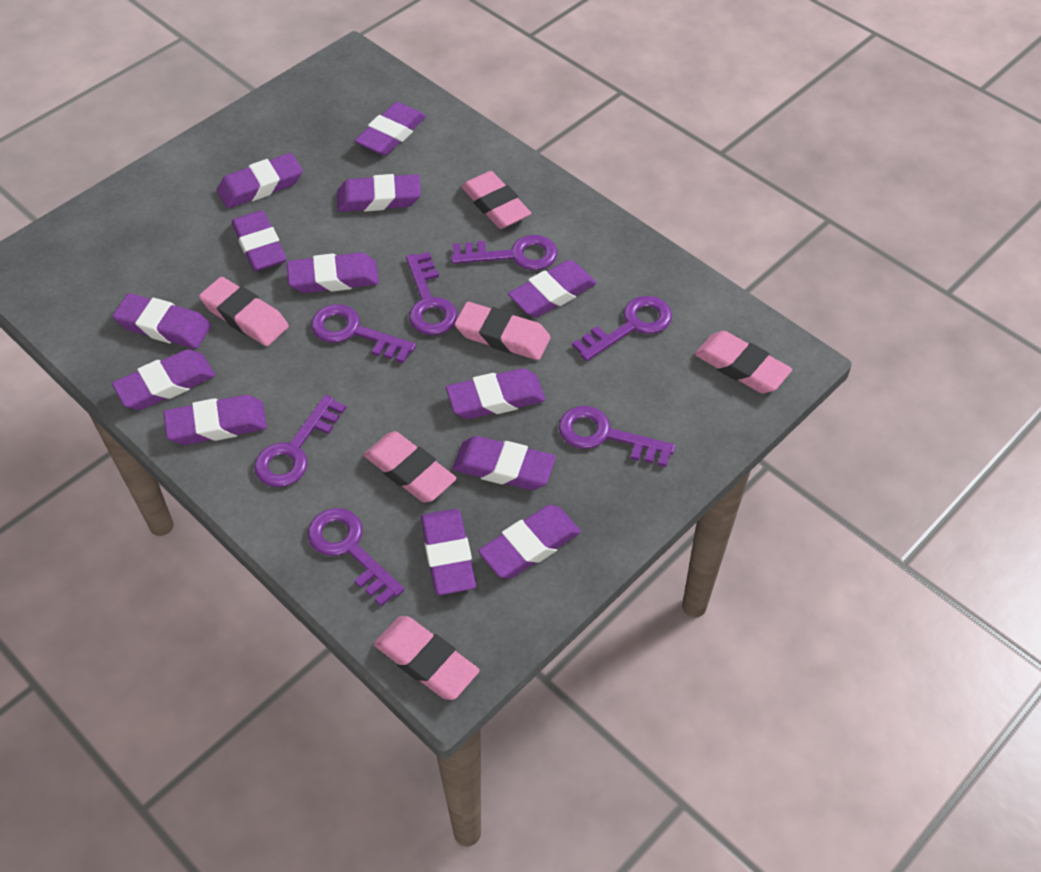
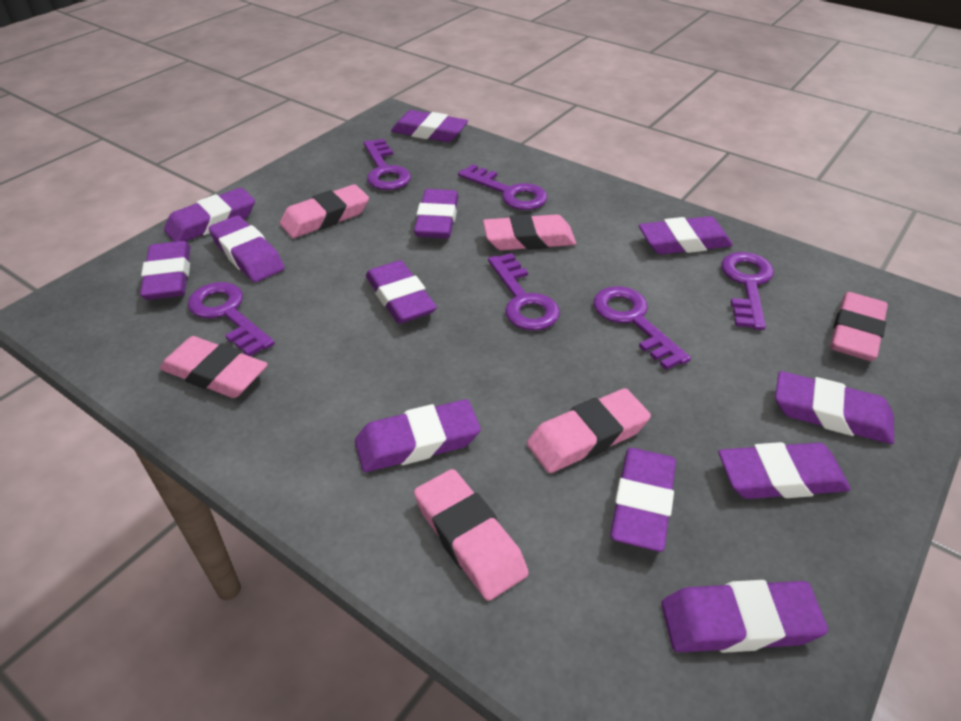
purple eraser: 13 -> 12
purple key: 7 -> 6

